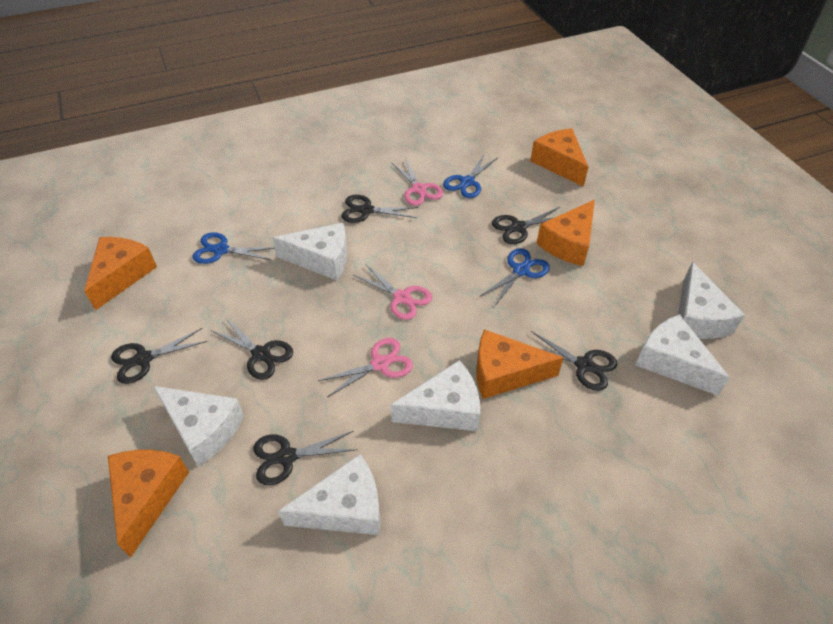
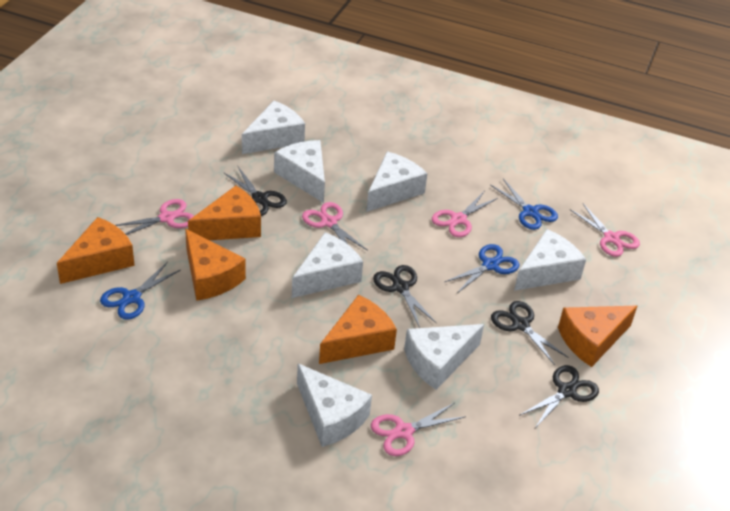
black scissors: 6 -> 4
pink scissors: 3 -> 5
white cheese: 6 -> 7

